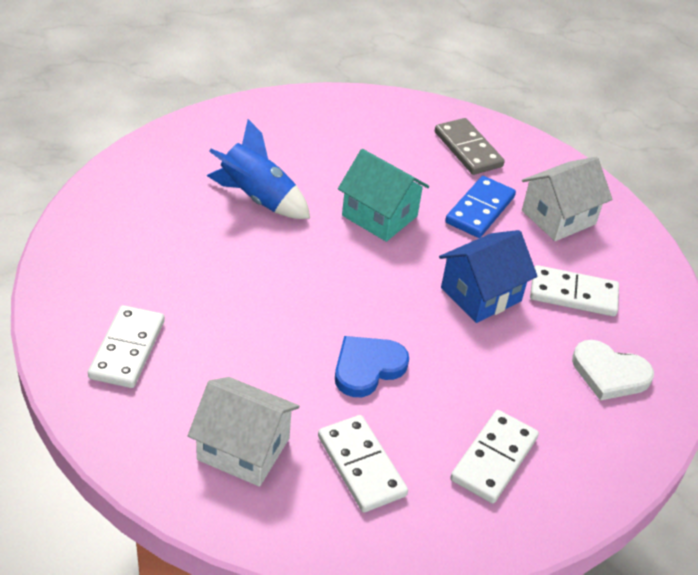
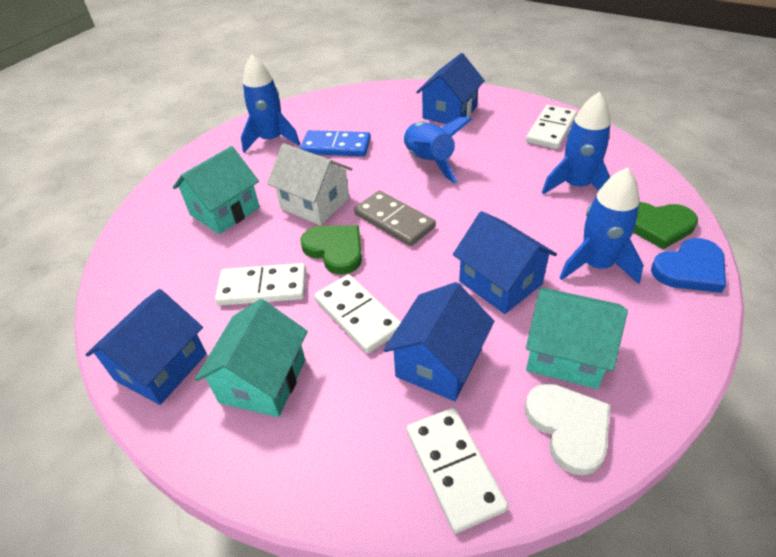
blue house: 1 -> 4
blue rocket: 1 -> 4
green heart: 0 -> 2
turquoise house: 1 -> 3
white house: 2 -> 1

